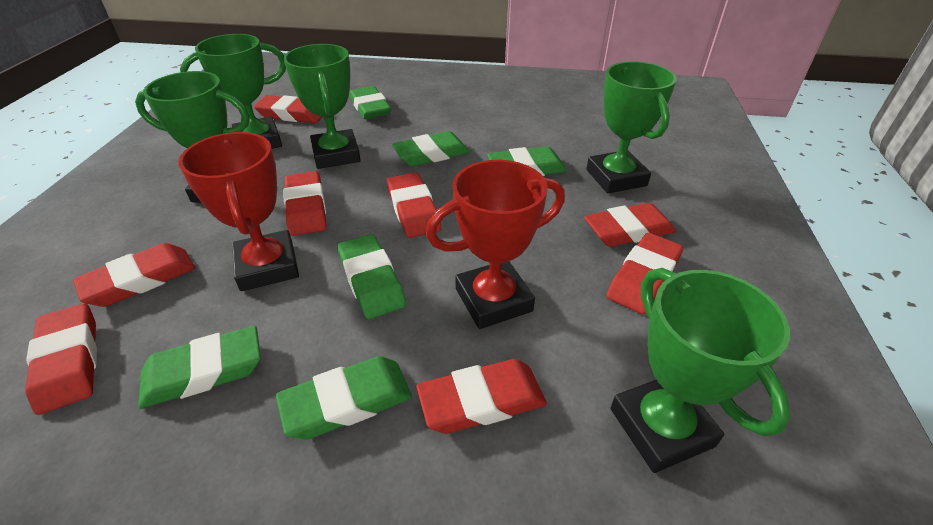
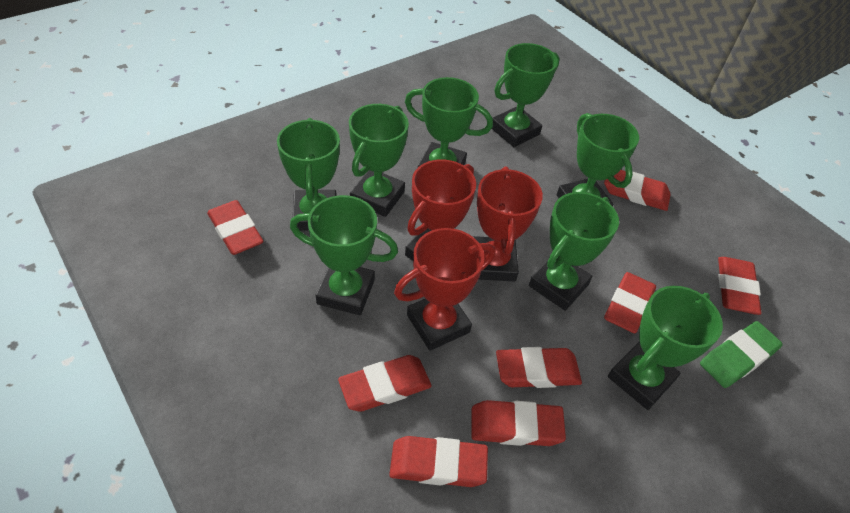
green eraser: 6 -> 1
green trophy: 5 -> 8
red trophy: 2 -> 3

